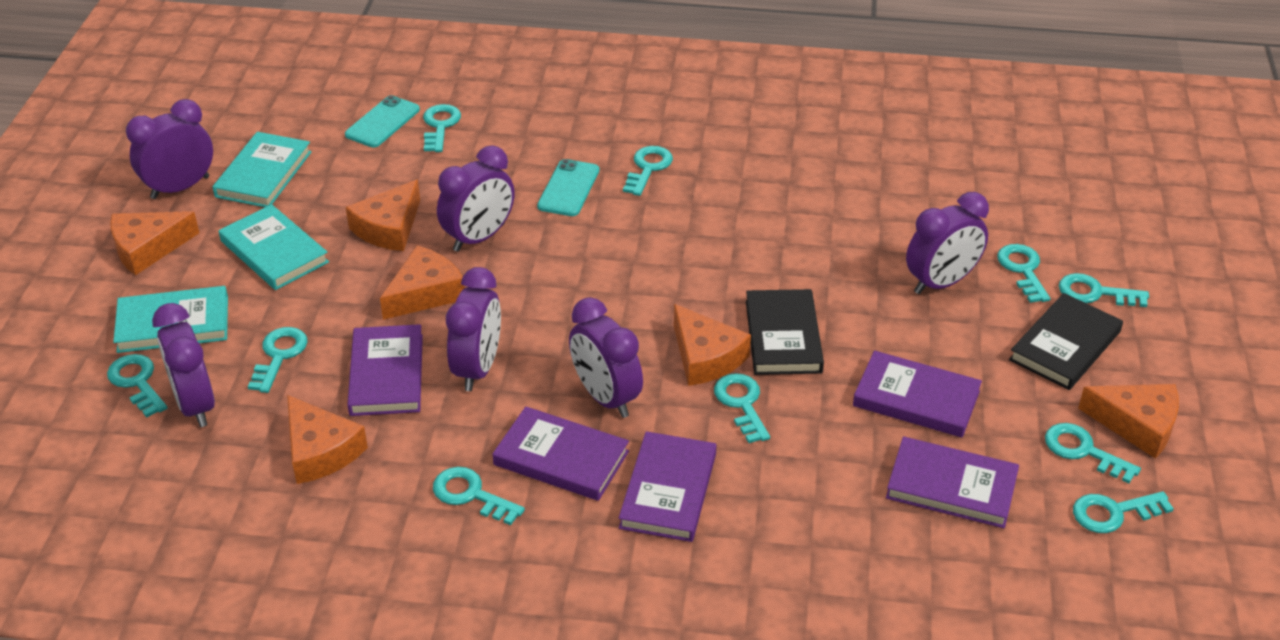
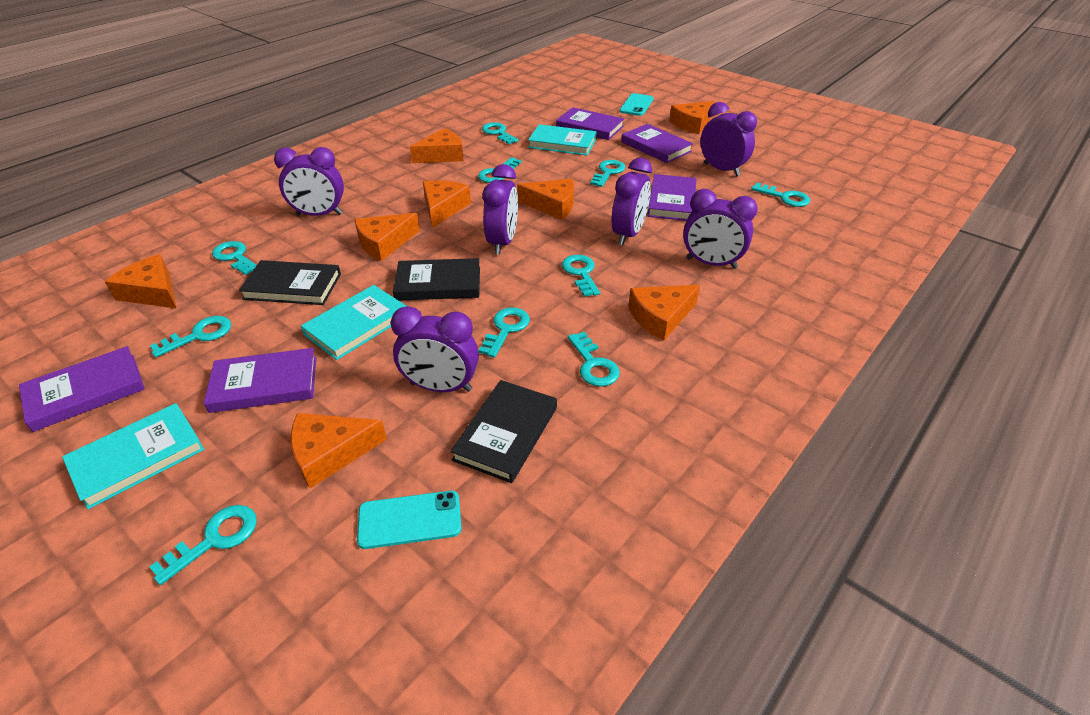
black book: 2 -> 3
orange cheese: 6 -> 8

